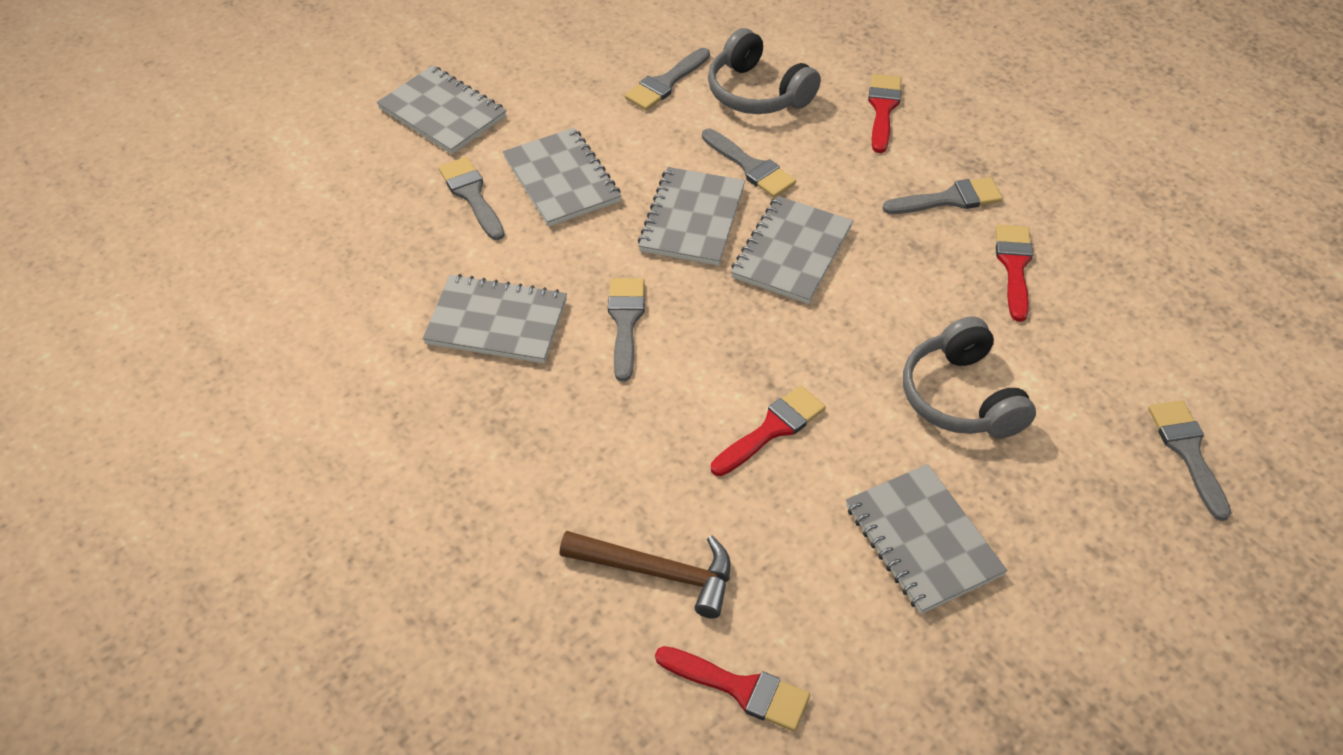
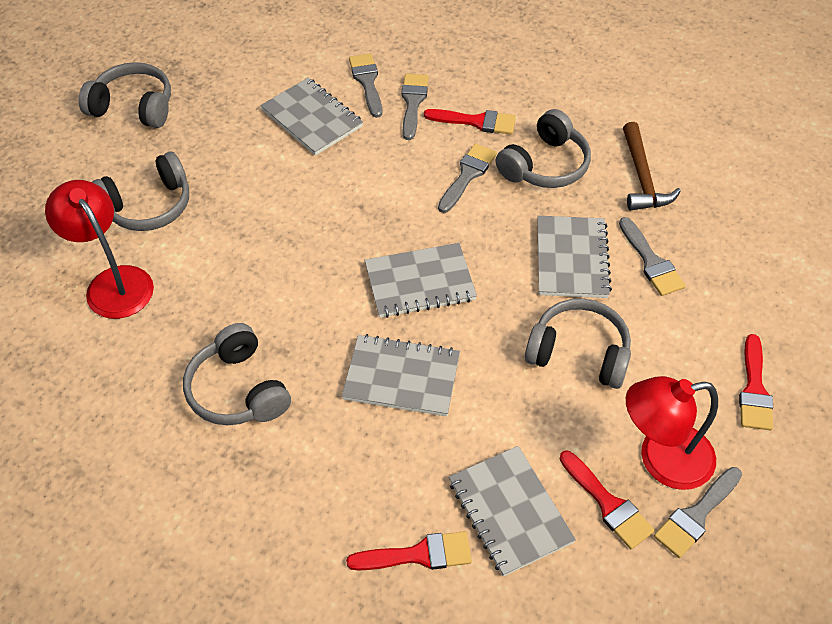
grey brush: 6 -> 5
grey headphones: 2 -> 5
grey notebook: 6 -> 5
red lamp: 0 -> 2

